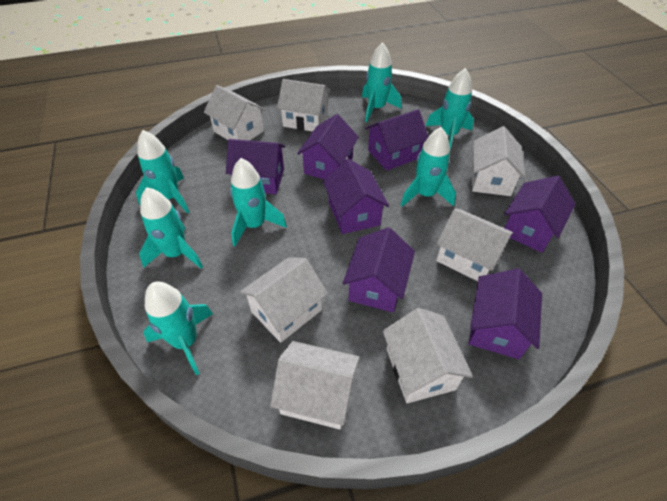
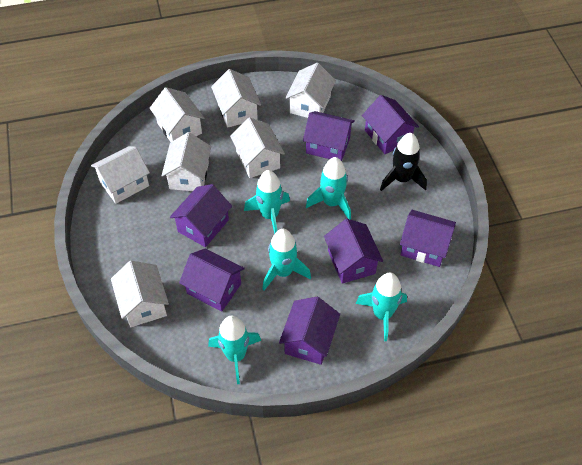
black rocket: 0 -> 1
turquoise rocket: 7 -> 5

